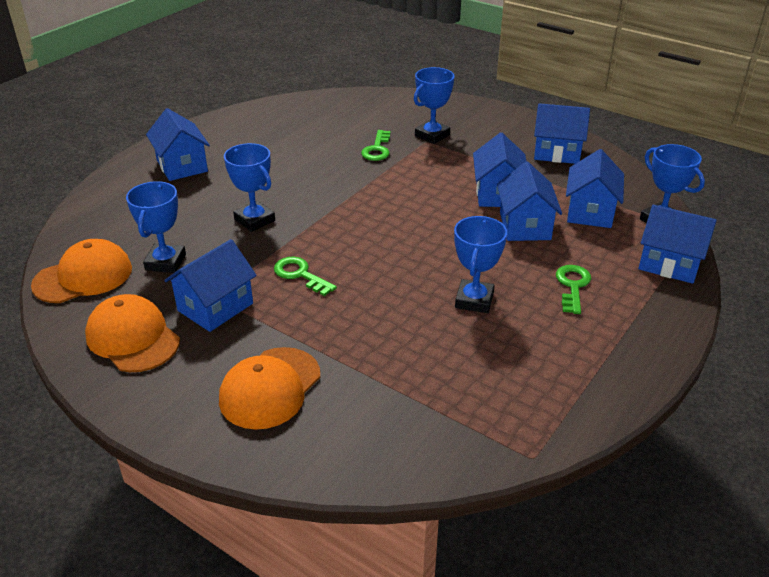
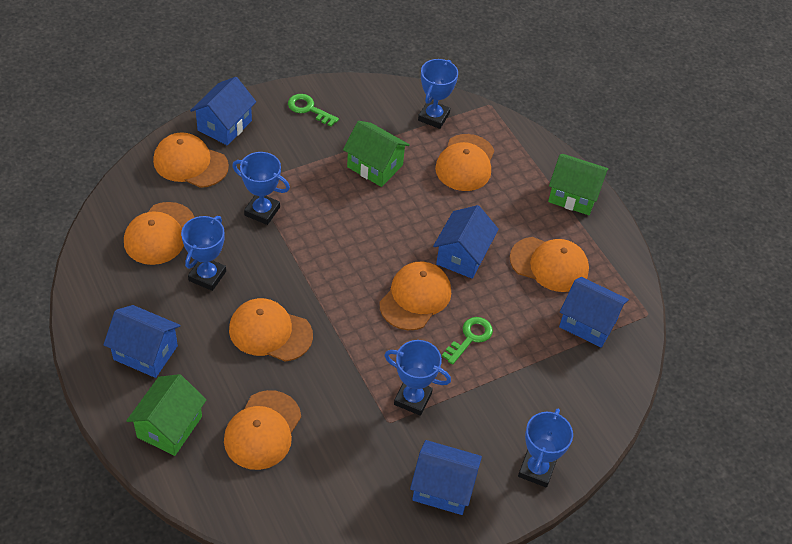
blue house: 7 -> 5
green house: 0 -> 3
green key: 3 -> 2
orange cap: 3 -> 7

